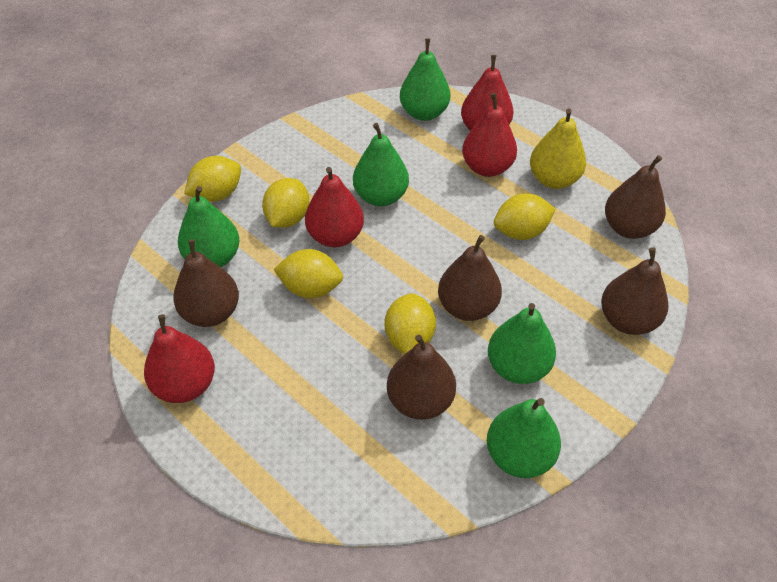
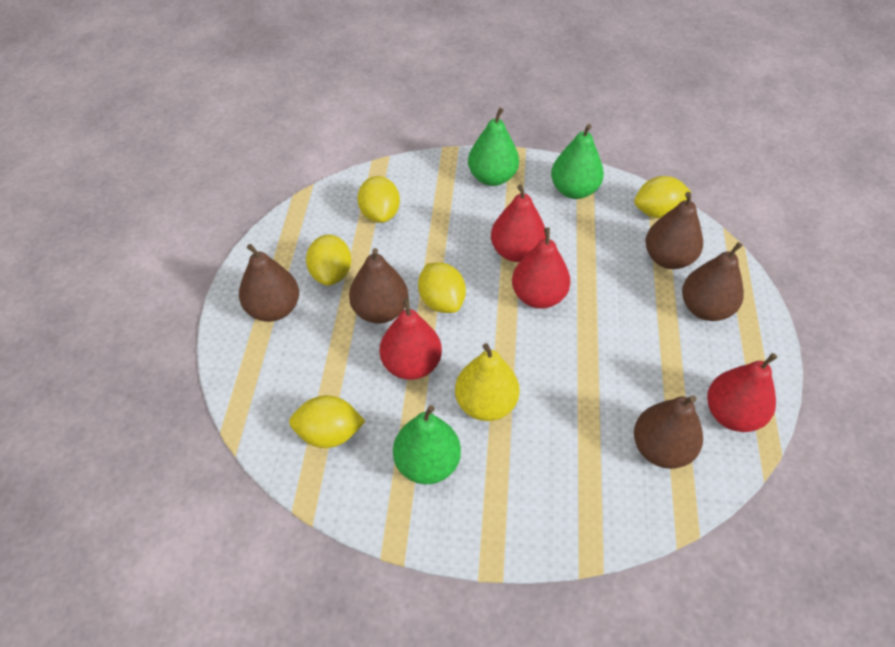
green pear: 5 -> 3

